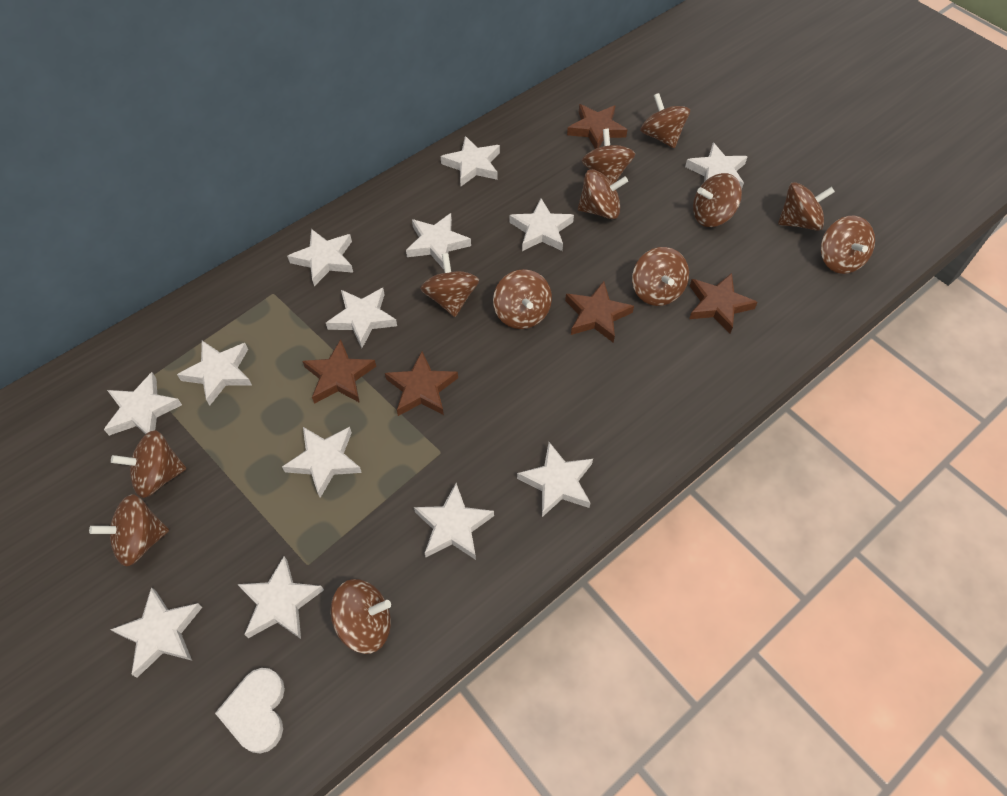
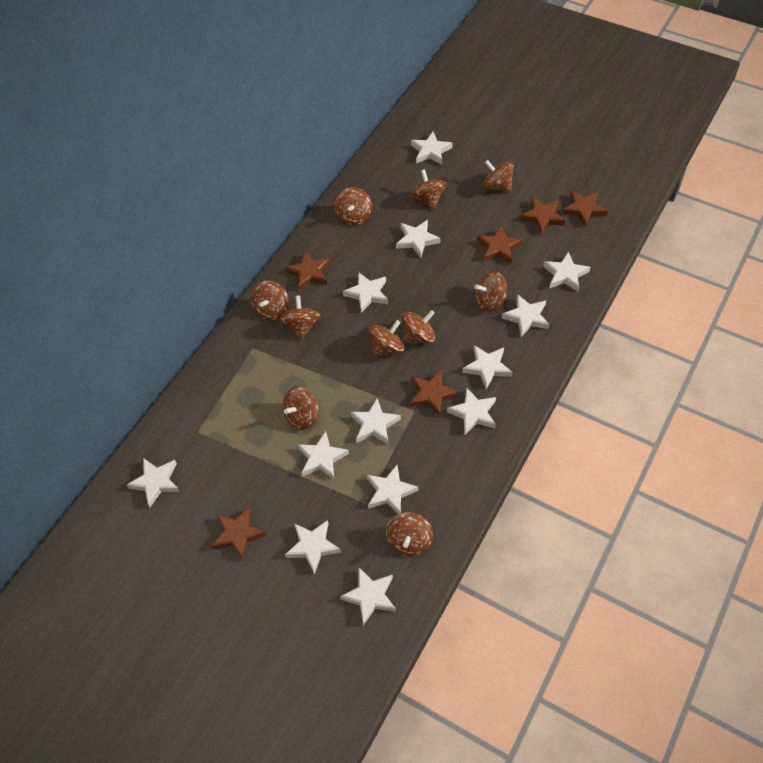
brown spinning top: 12 -> 10
brown star: 5 -> 6
white heart: 1 -> 0

